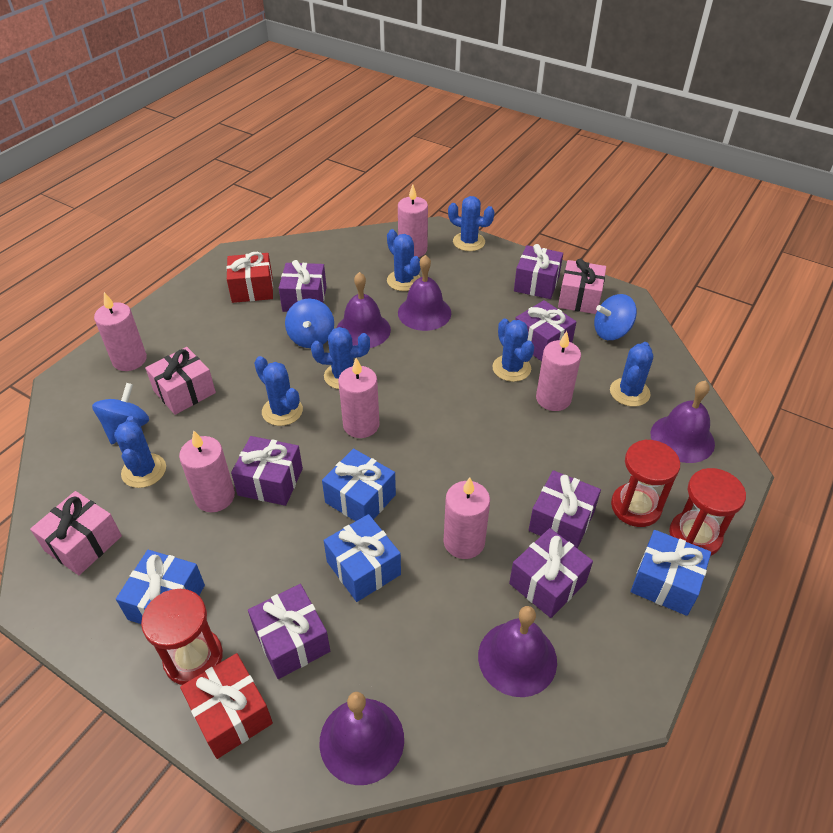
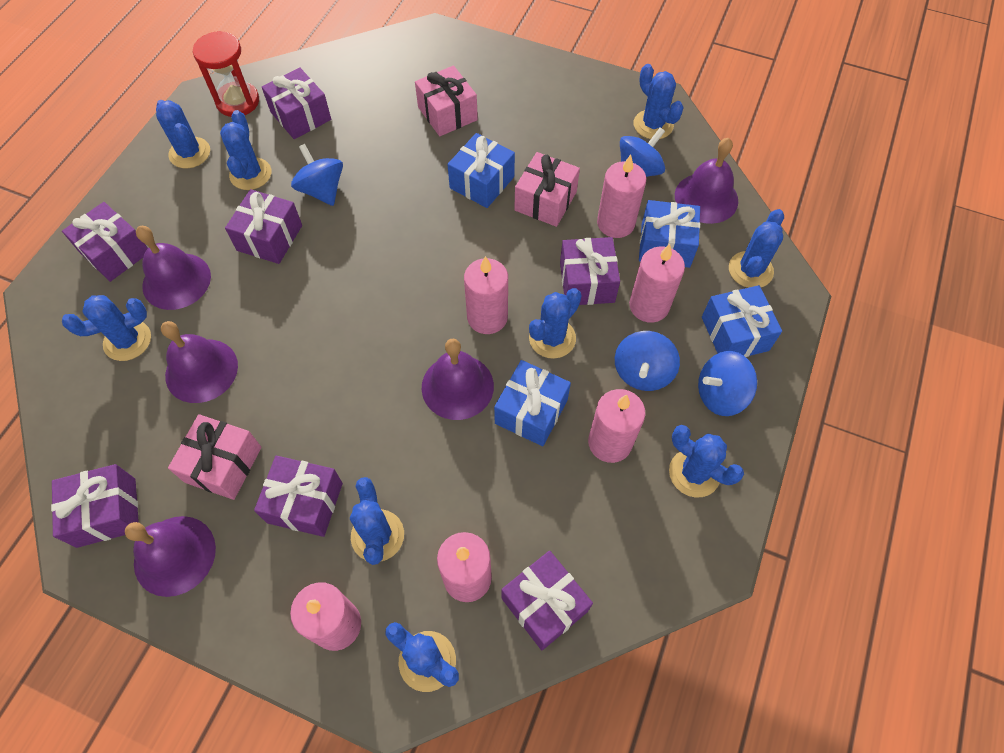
blue cactus: 7 -> 9
blue spinning top: 3 -> 4
red gift: 2 -> 0
red hourglass: 3 -> 1

